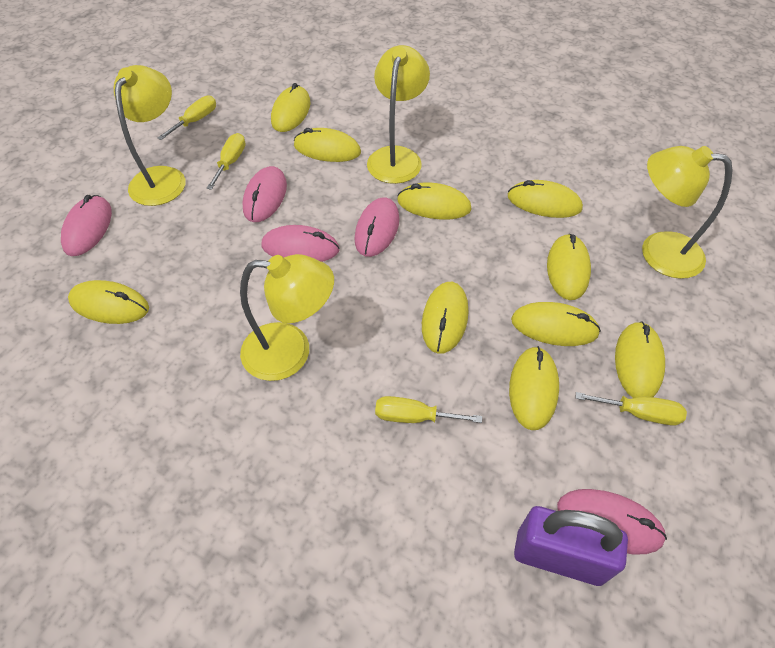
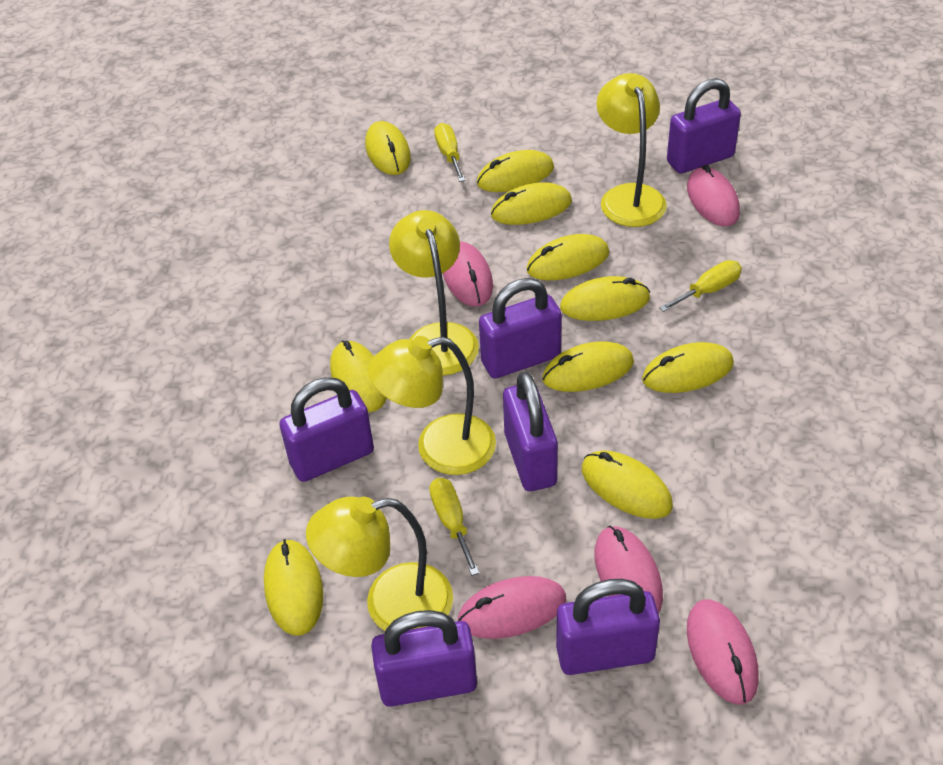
purple padlock: 1 -> 6
yellow screwdriver: 4 -> 3

